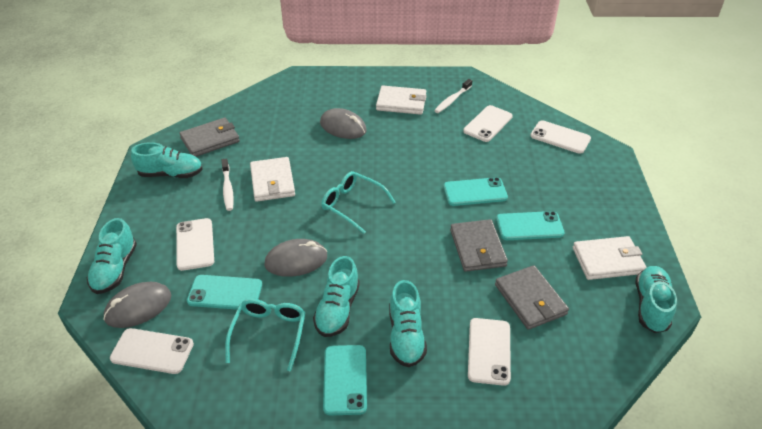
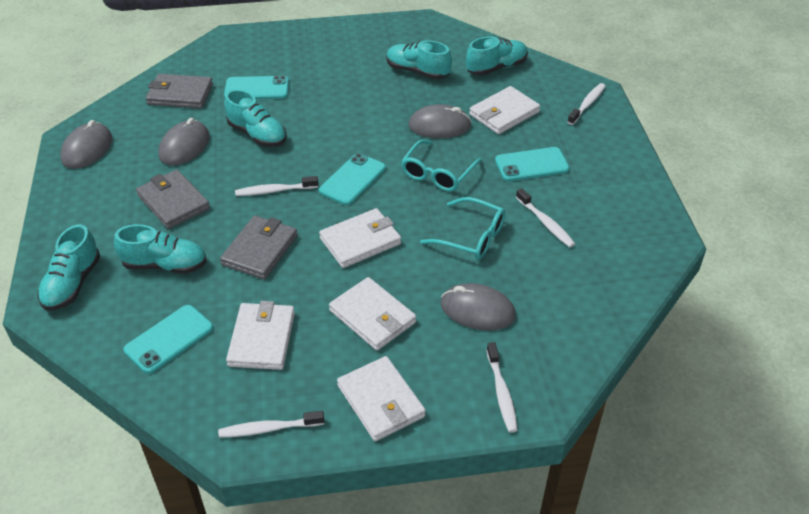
grey mouse: 3 -> 4
white phone: 5 -> 0
white toothbrush: 2 -> 5
white wallet: 3 -> 5

